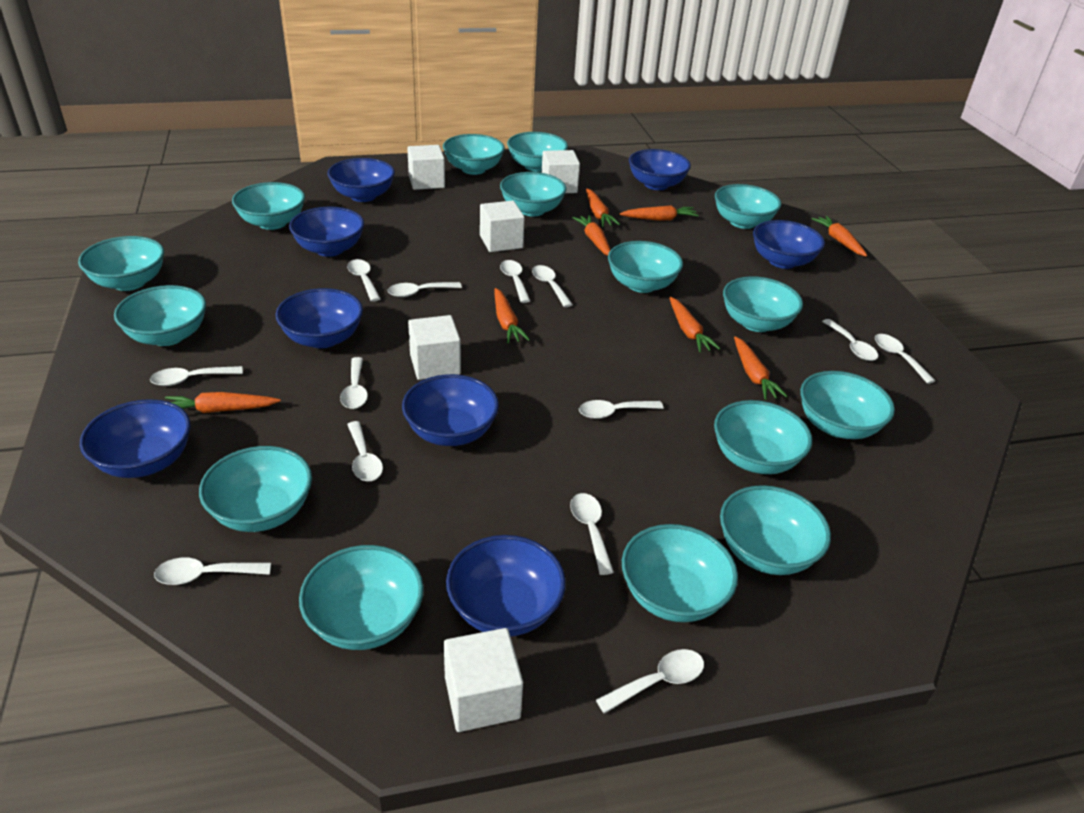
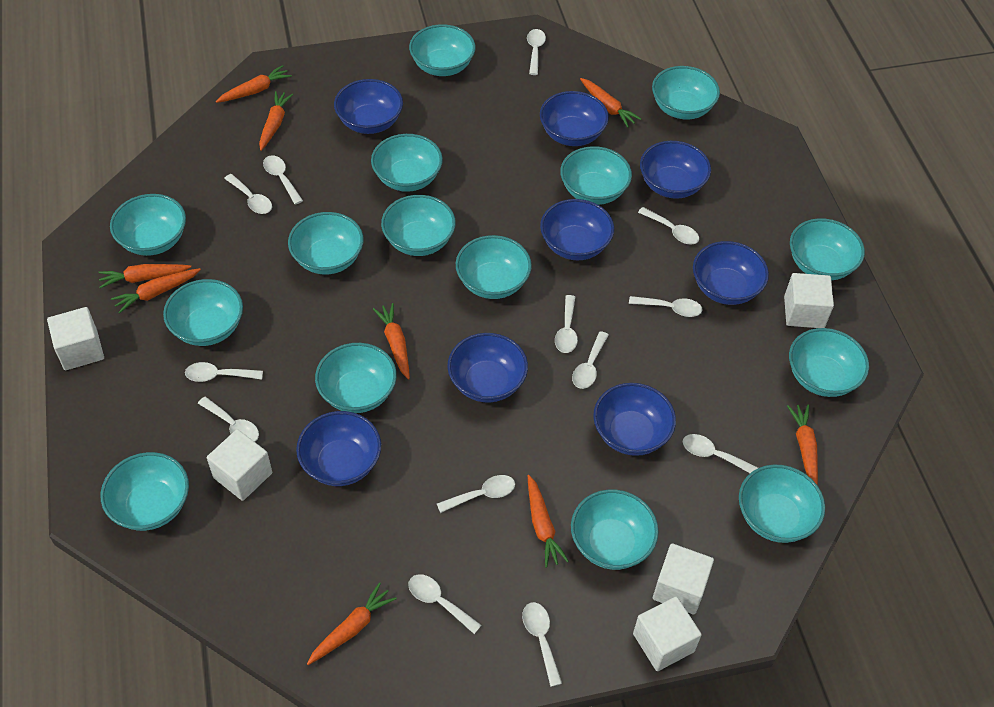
orange carrot: 8 -> 9

